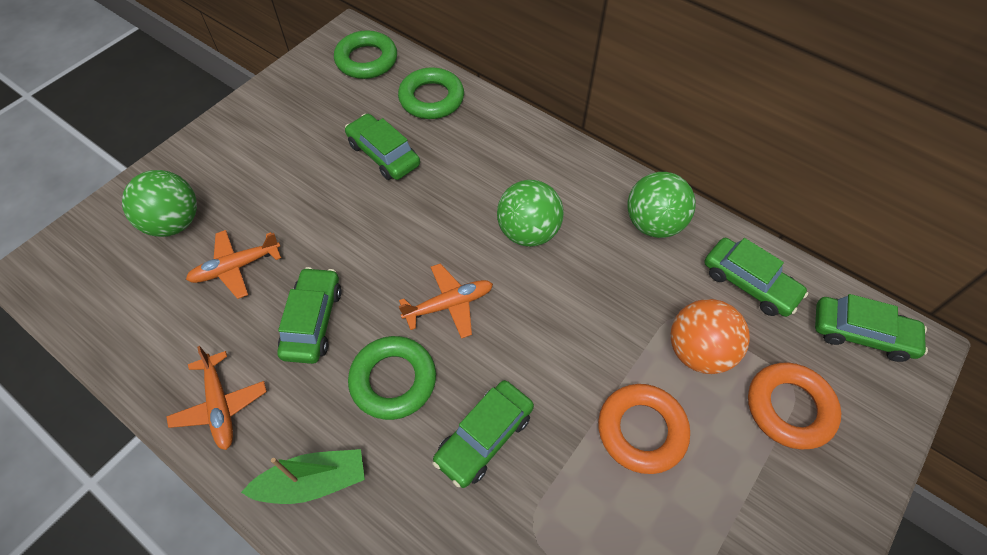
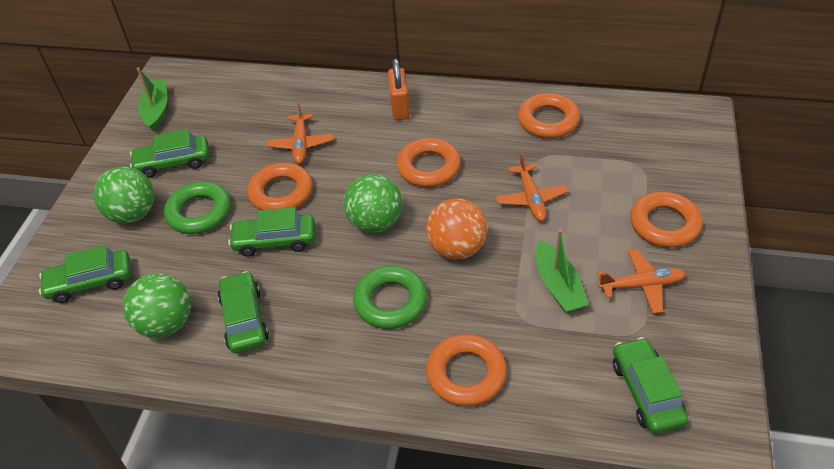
green boat: 1 -> 2
green ring: 3 -> 2
orange padlock: 0 -> 1
orange ring: 2 -> 5

